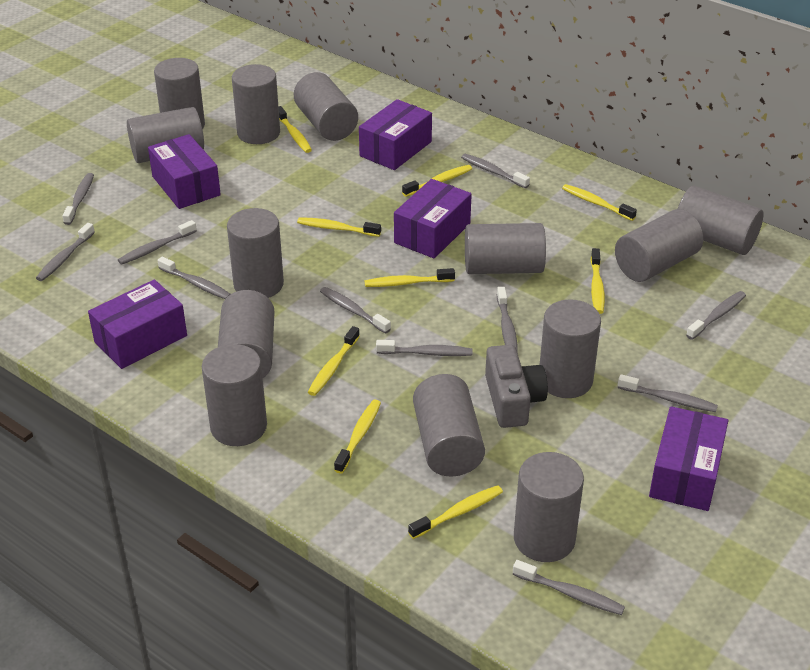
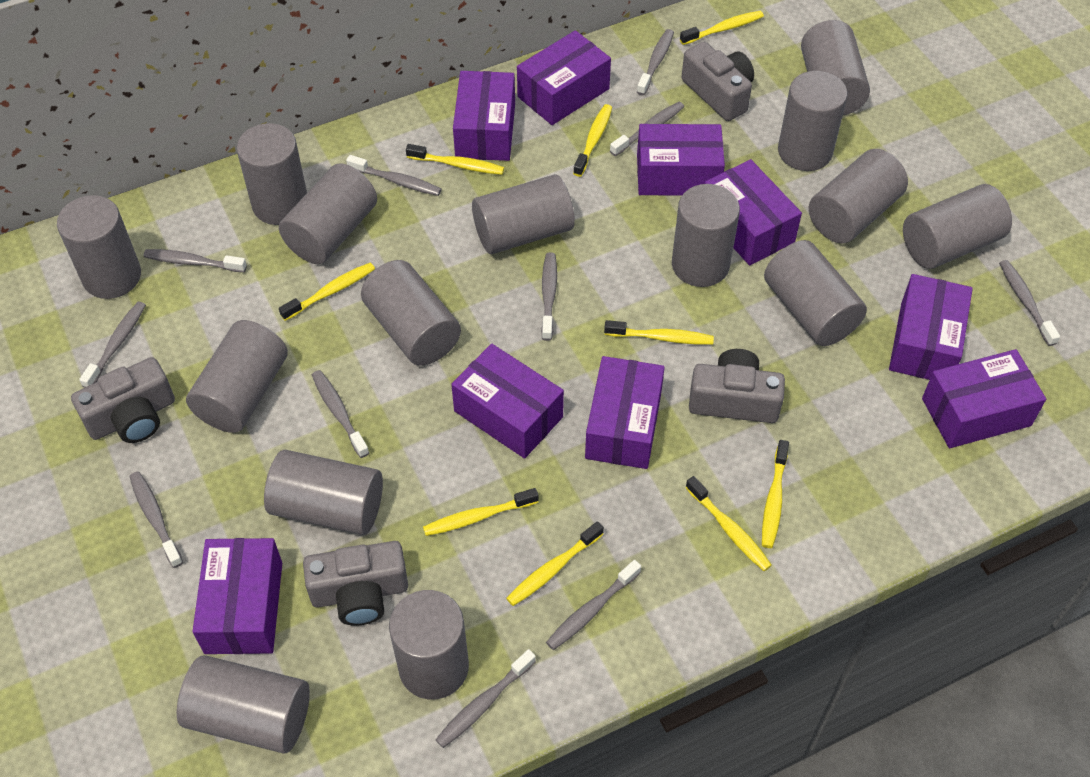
grey camera: 1 -> 4
grey cylinder: 13 -> 15
purple box: 5 -> 9

